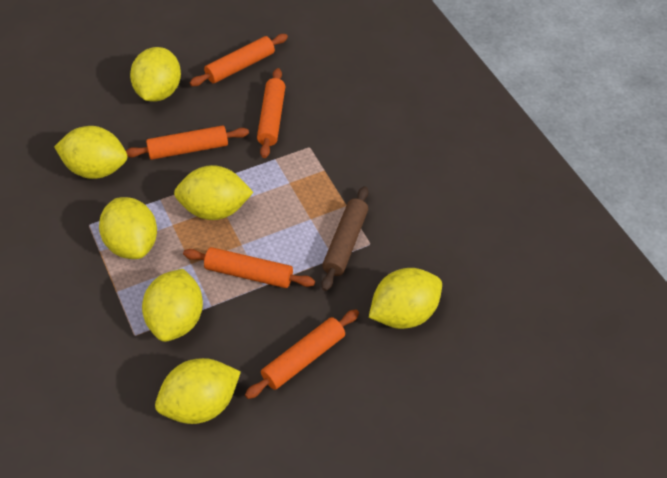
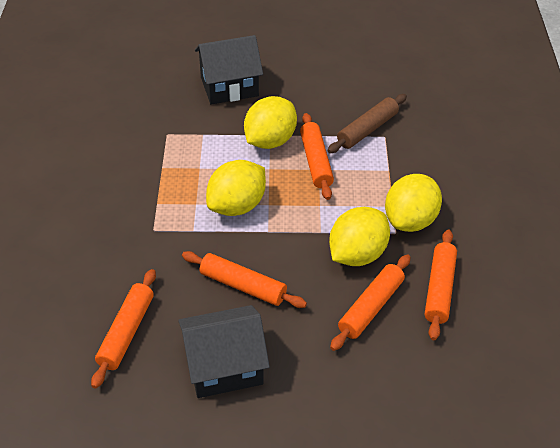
black house: 0 -> 2
yellow lemon: 7 -> 4

